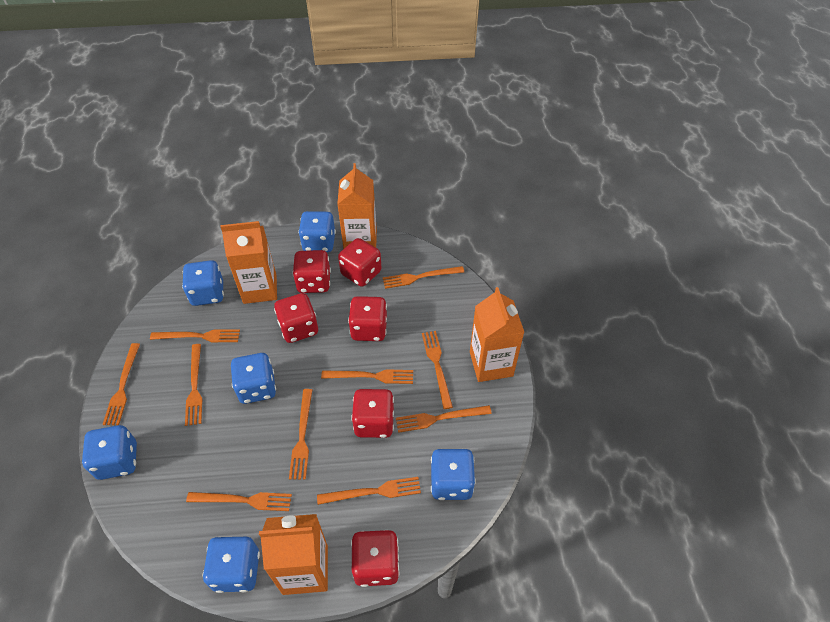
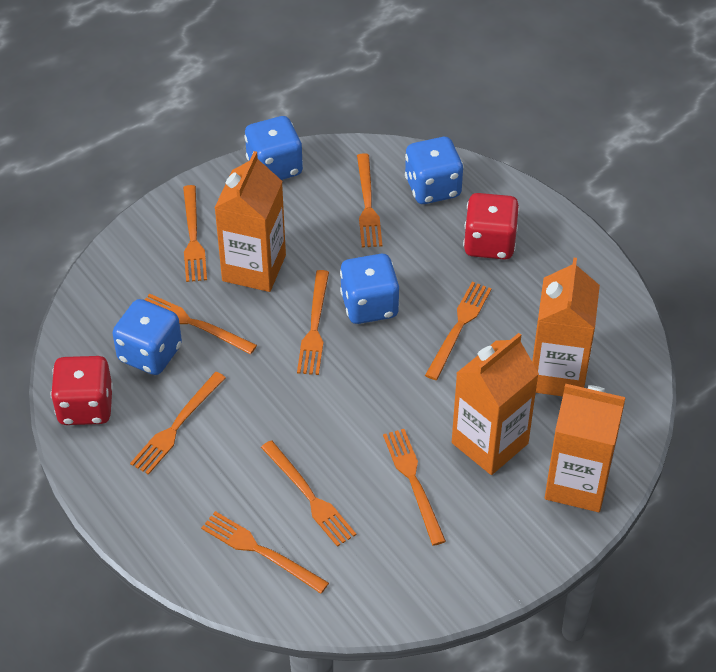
blue dice: 6 -> 4
orange fork: 10 -> 9
red dice: 6 -> 2

